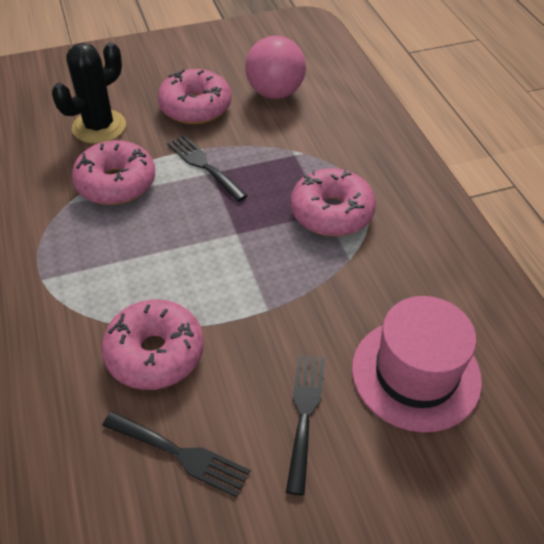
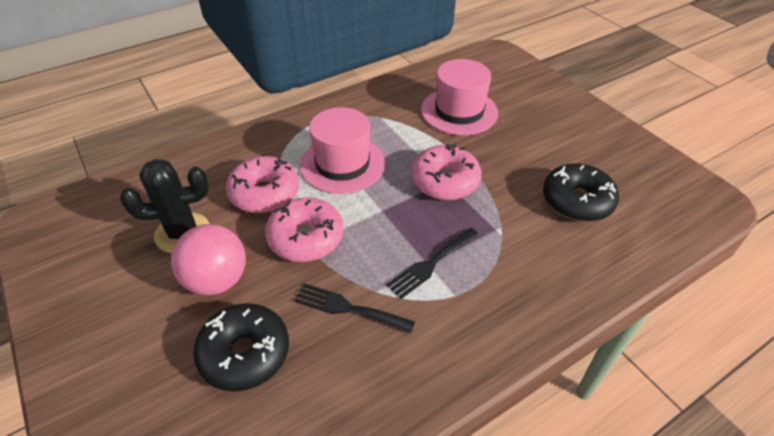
black donut: 0 -> 2
black fork: 3 -> 2
pink donut: 4 -> 3
pink hat: 1 -> 2

